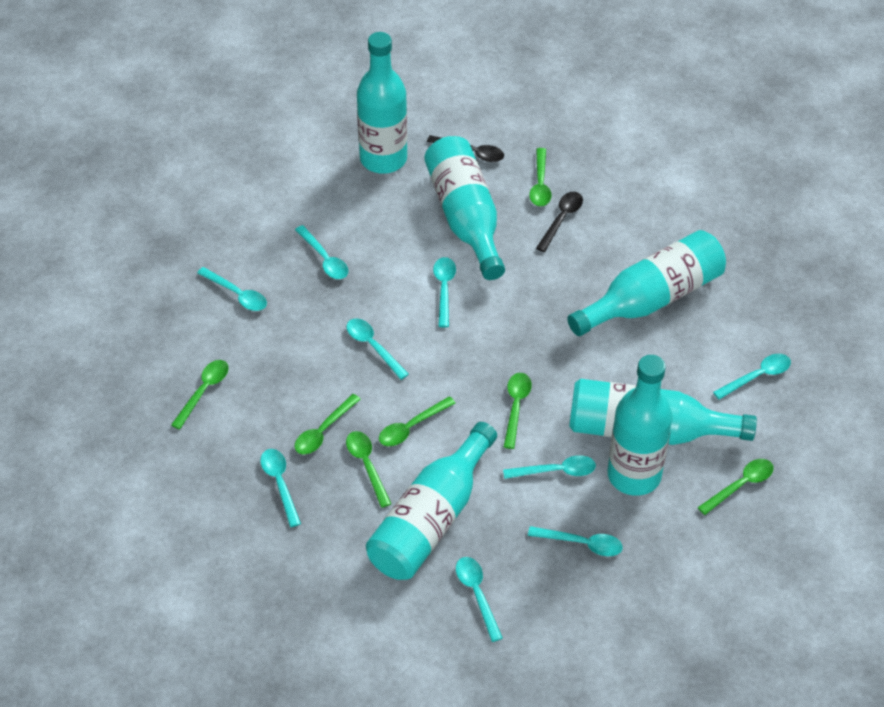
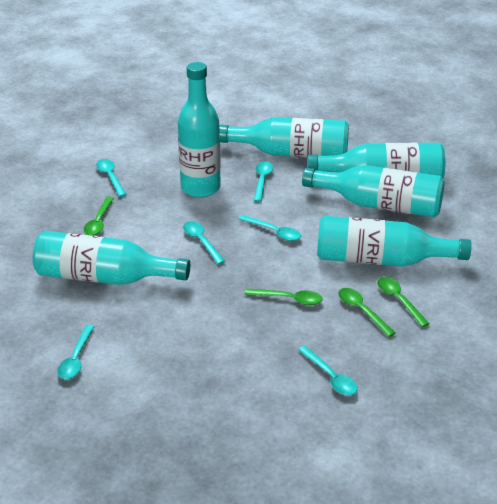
black spoon: 2 -> 0
green spoon: 7 -> 4
turquoise spoon: 9 -> 6

